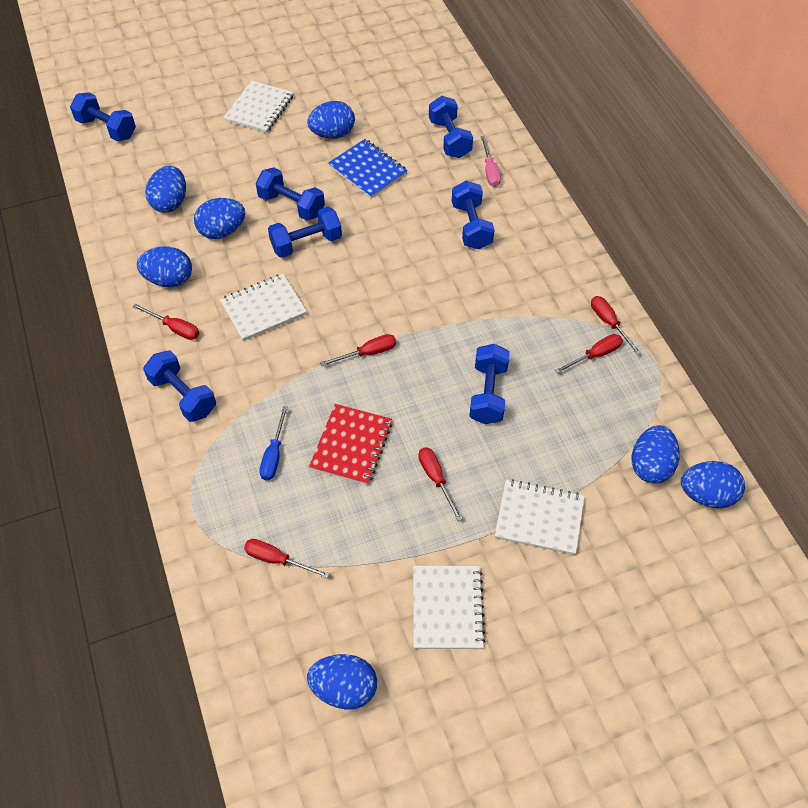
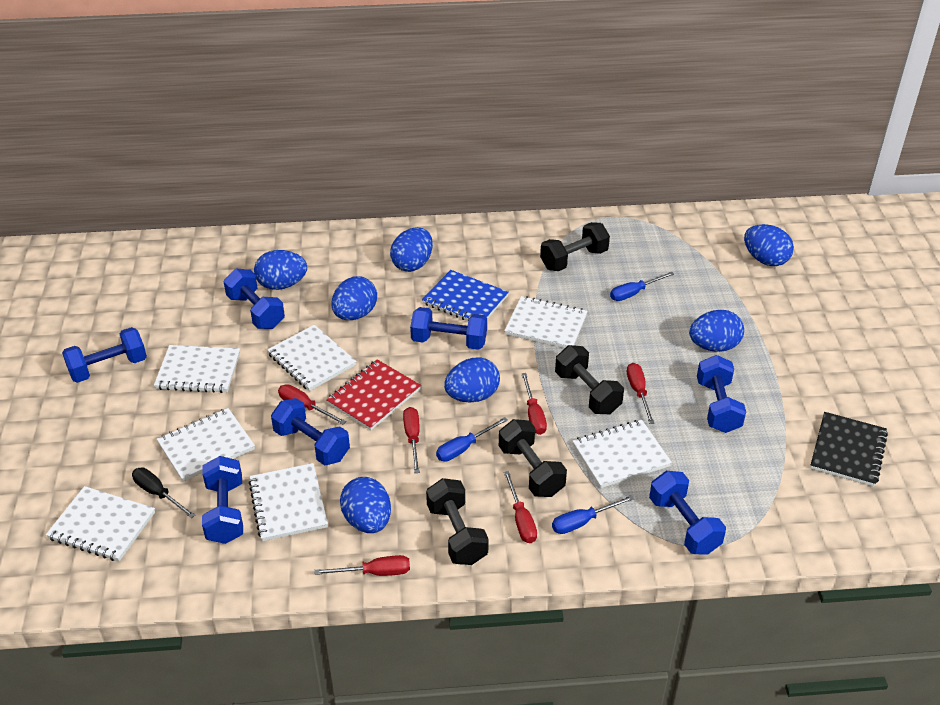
black dumbbell: 0 -> 4
black notebook: 0 -> 1
black screwdriver: 0 -> 1
blue screwdriver: 1 -> 3
pink screwdriver: 1 -> 0
white notebook: 4 -> 7

